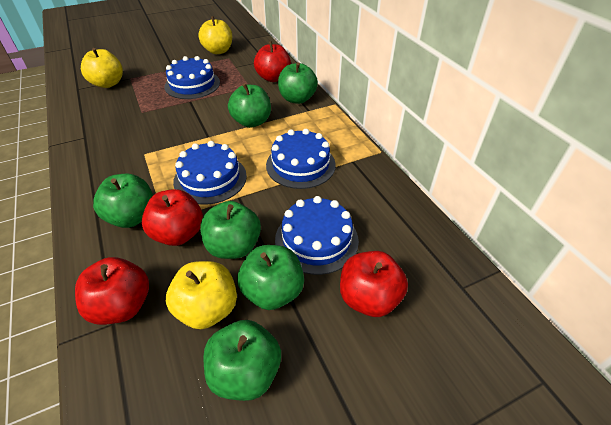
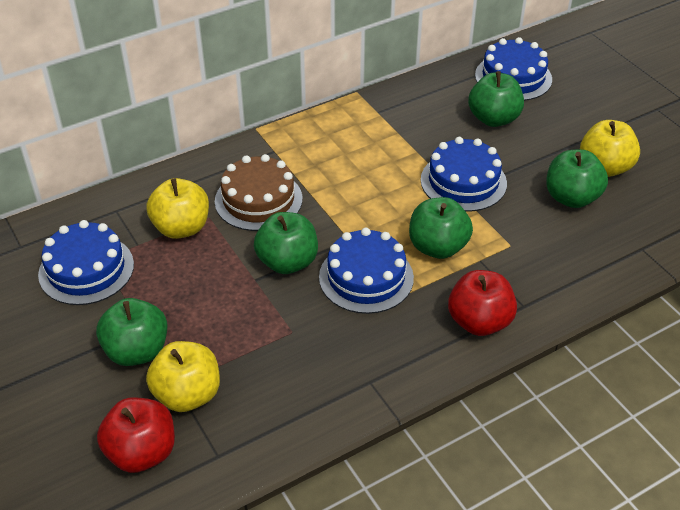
brown cake: 0 -> 1
green apple: 6 -> 5
red apple: 4 -> 2

